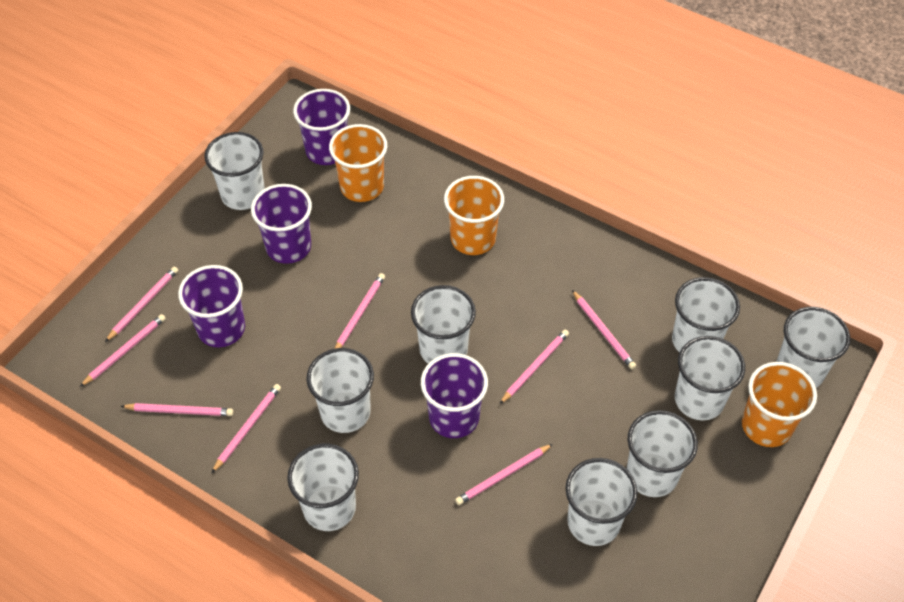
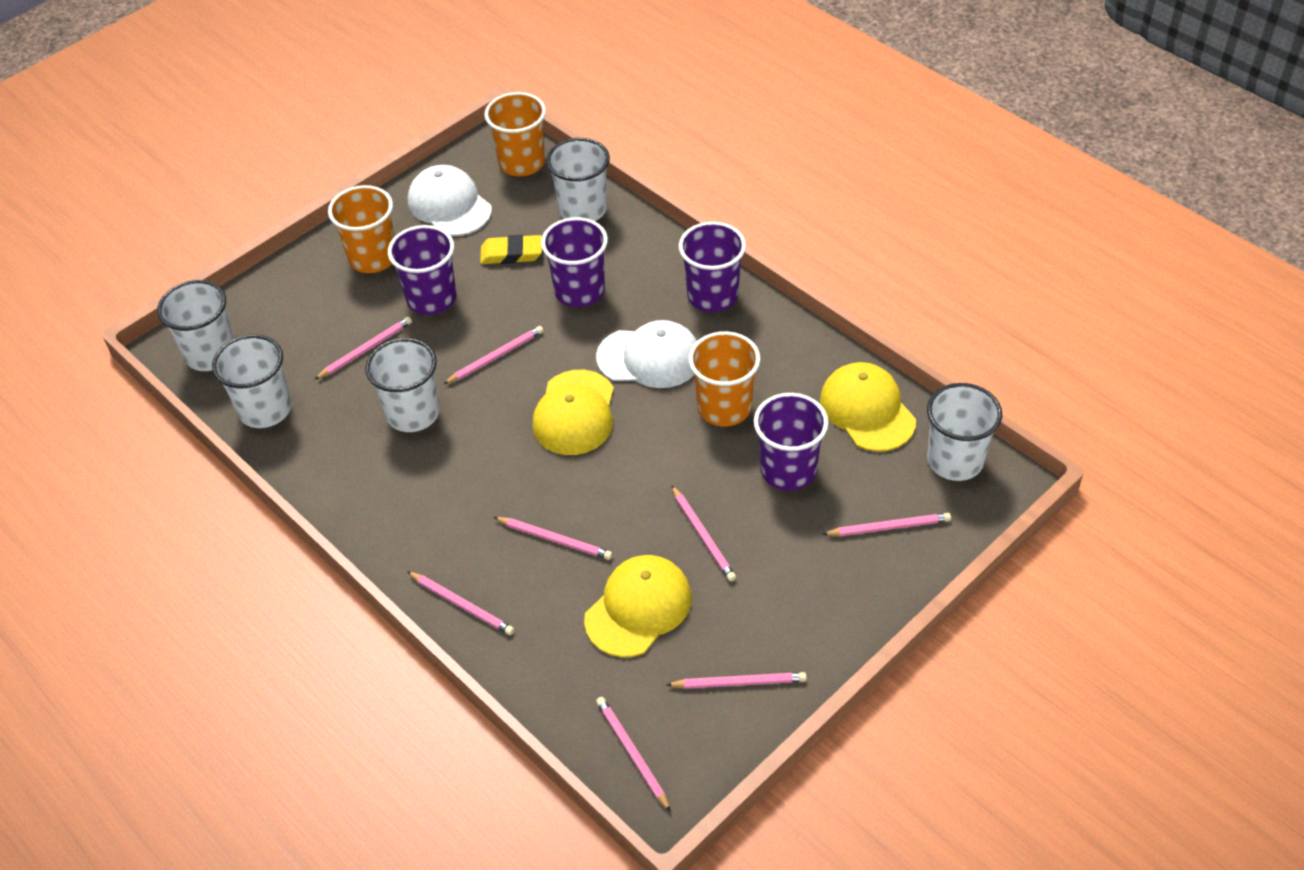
white cap: 0 -> 2
white cup: 9 -> 5
yellow cap: 0 -> 3
yellow eraser: 0 -> 1

